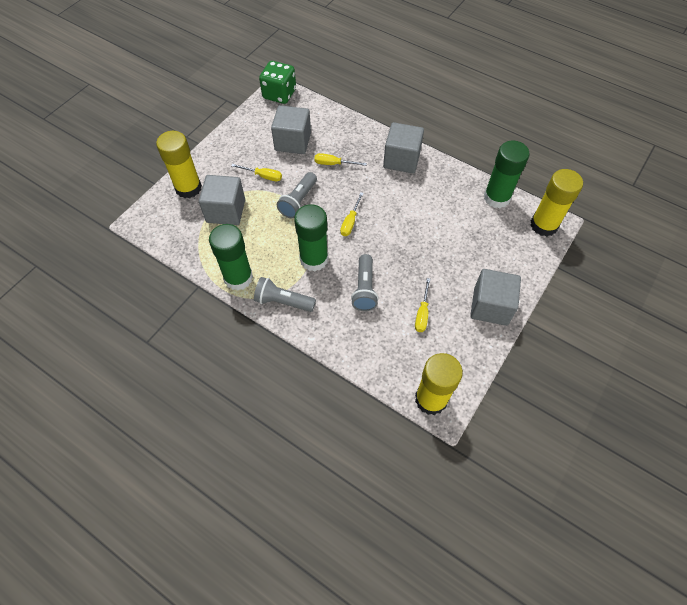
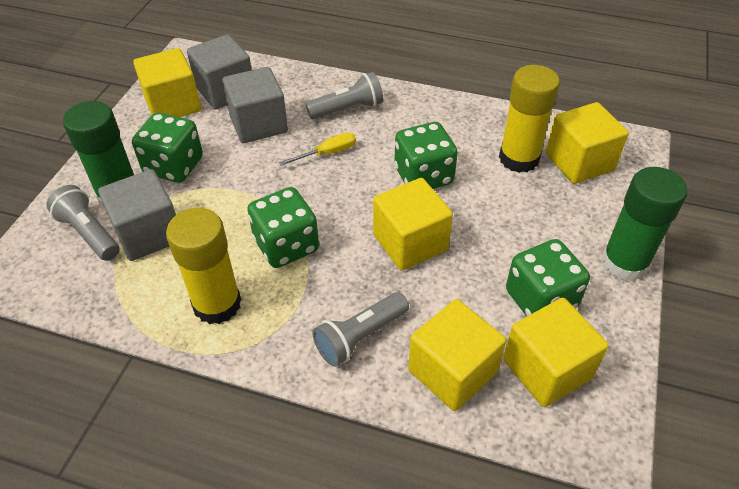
green dice: 1 -> 4
green glue stick: 3 -> 2
grey cube: 4 -> 3
yellow cube: 0 -> 5
yellow glue stick: 3 -> 2
yellow screwdriver: 4 -> 1

